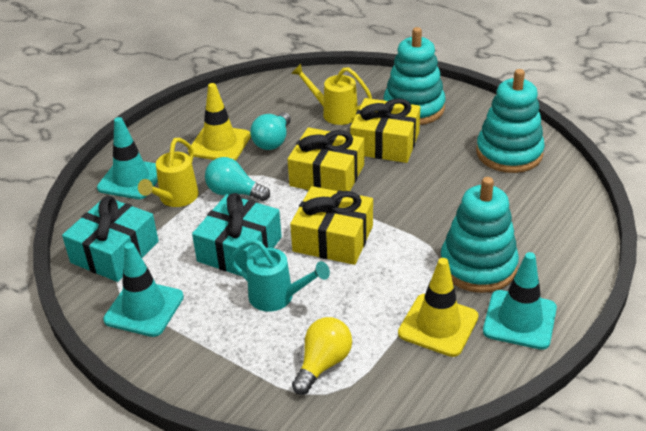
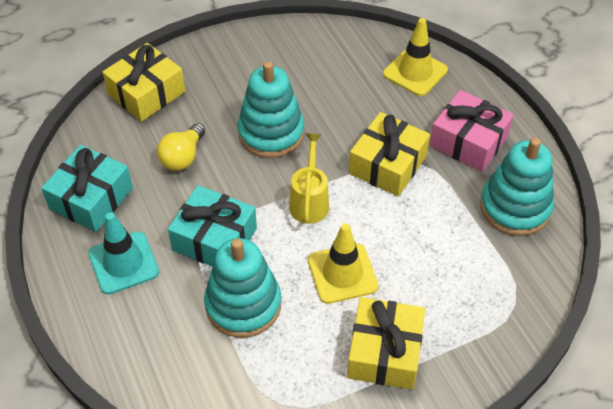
pink gift: 0 -> 1
turquoise light bulb: 2 -> 0
turquoise traffic cone: 3 -> 1
turquoise watering can: 1 -> 0
yellow watering can: 2 -> 1

